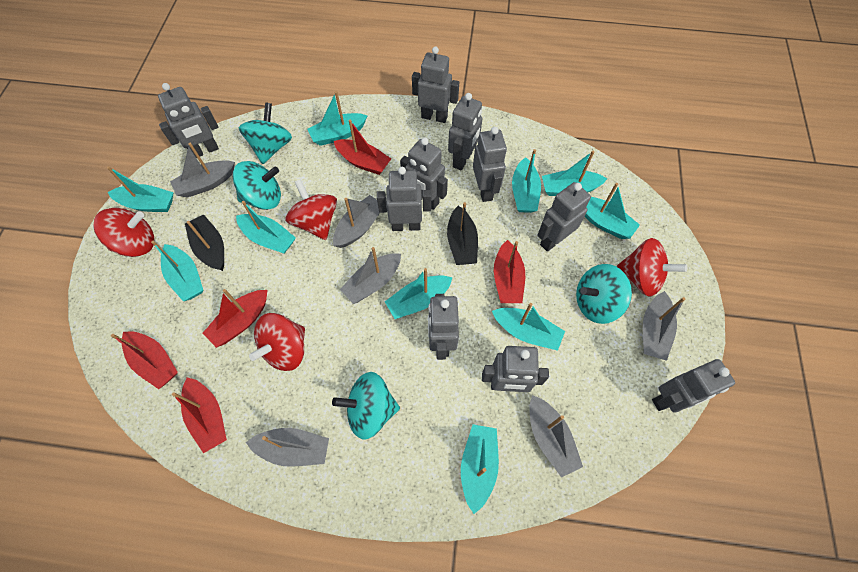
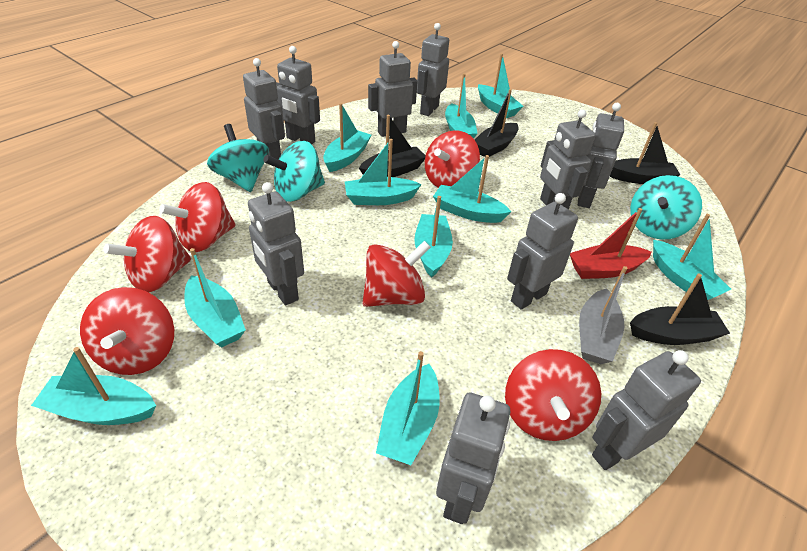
black boat: 2 -> 4
grey boat: 6 -> 1
red boat: 5 -> 1
red spinning top: 4 -> 6
turquoise spinning top: 4 -> 3

